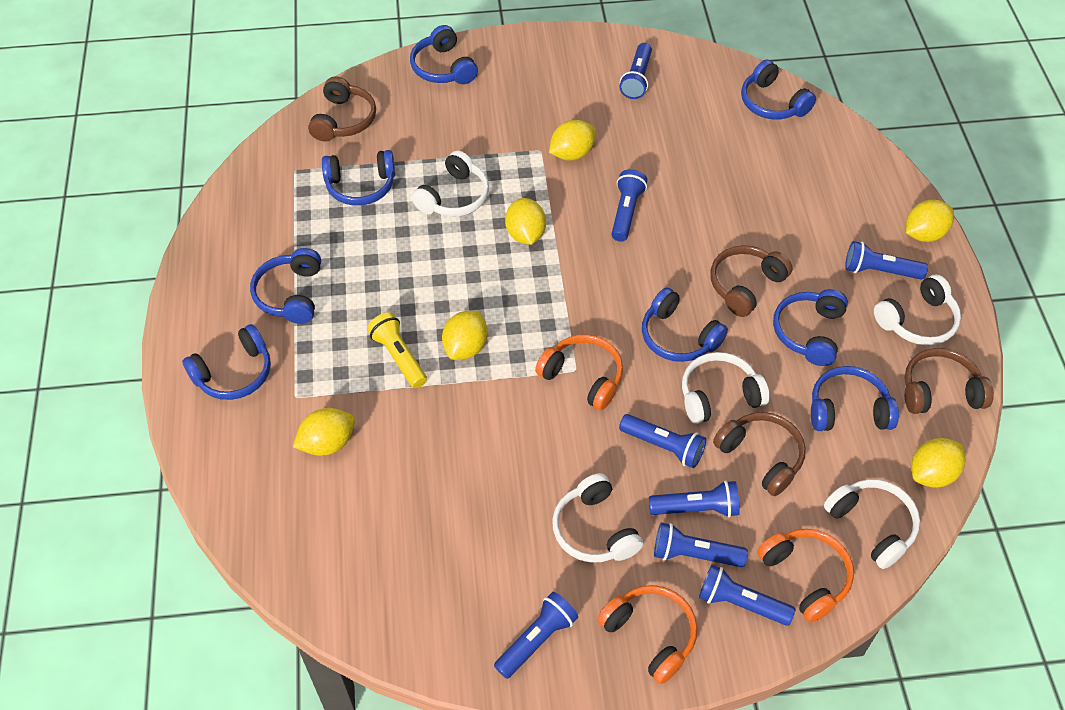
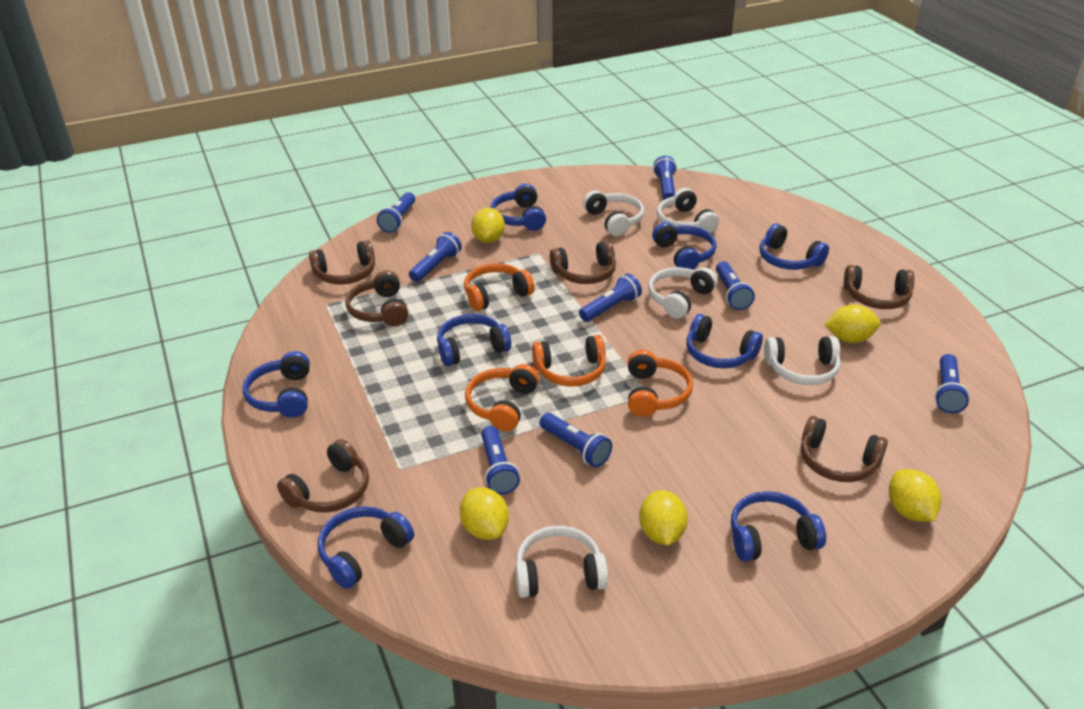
brown headphones: 4 -> 6
orange headphones: 3 -> 4
yellow flashlight: 1 -> 0
yellow lemon: 6 -> 5

